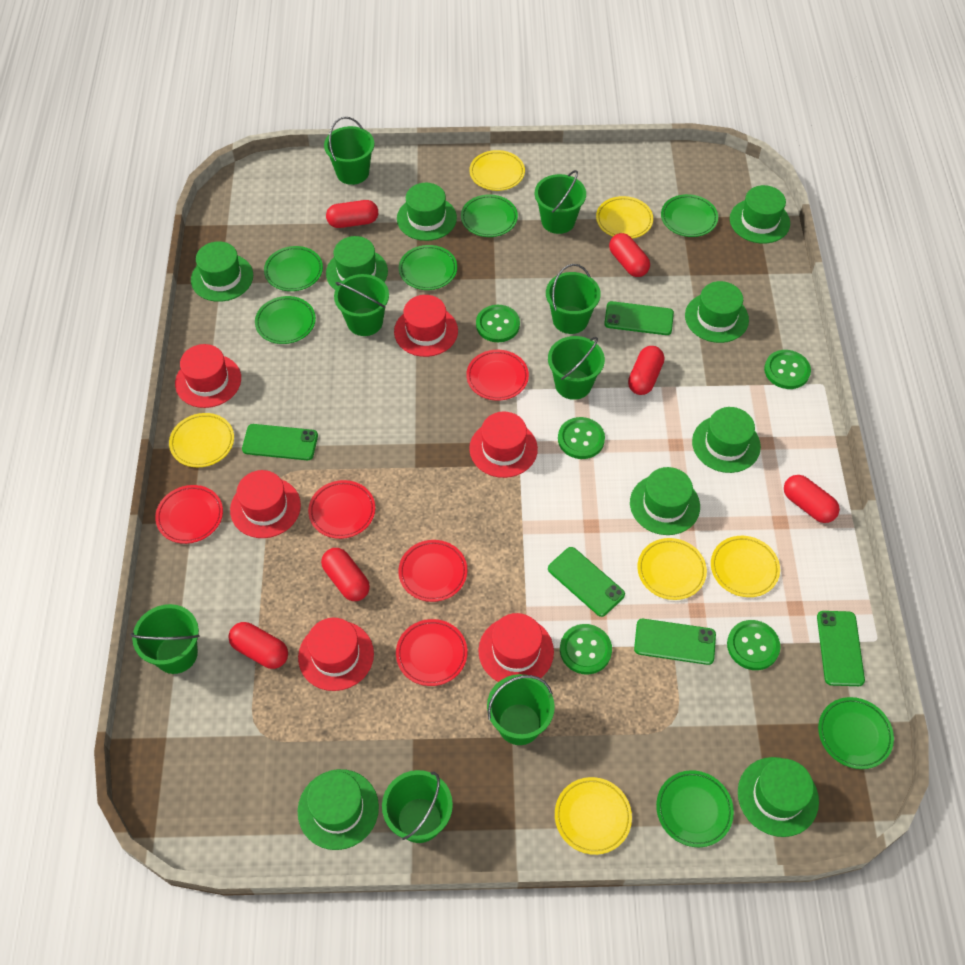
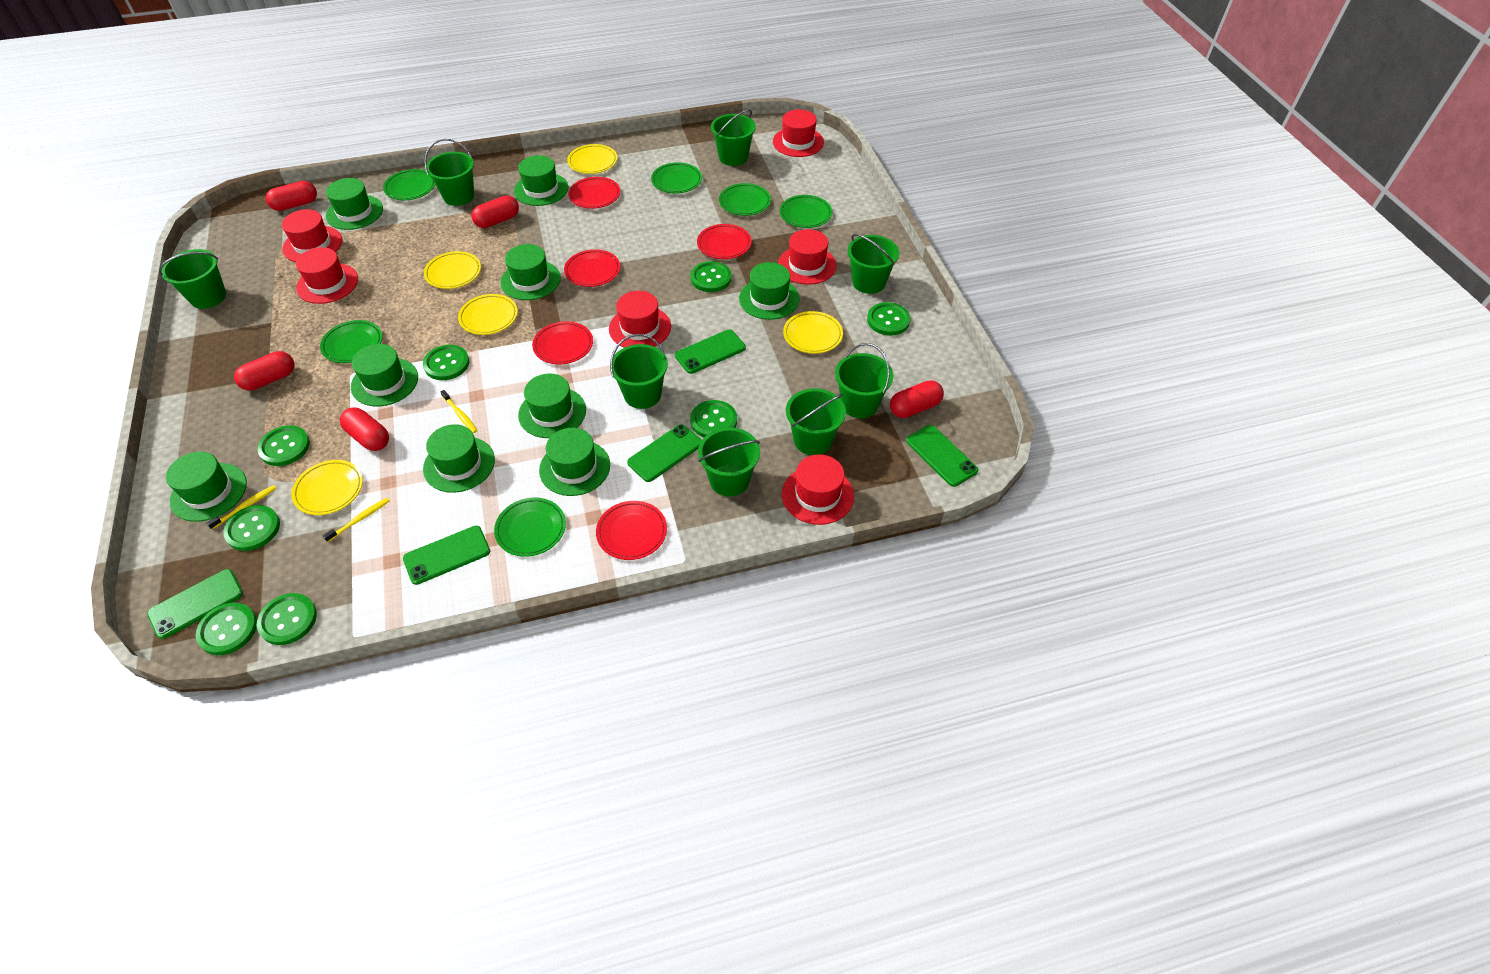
green button: 5 -> 8
green plate: 7 -> 6
red capsule: 6 -> 5
yellow plate: 6 -> 5
yellow toothbrush: 0 -> 3

